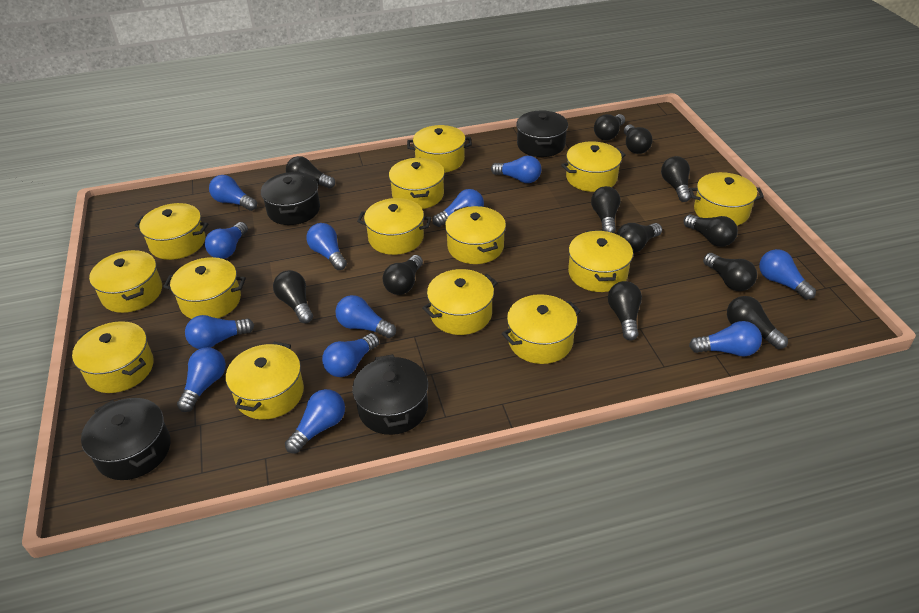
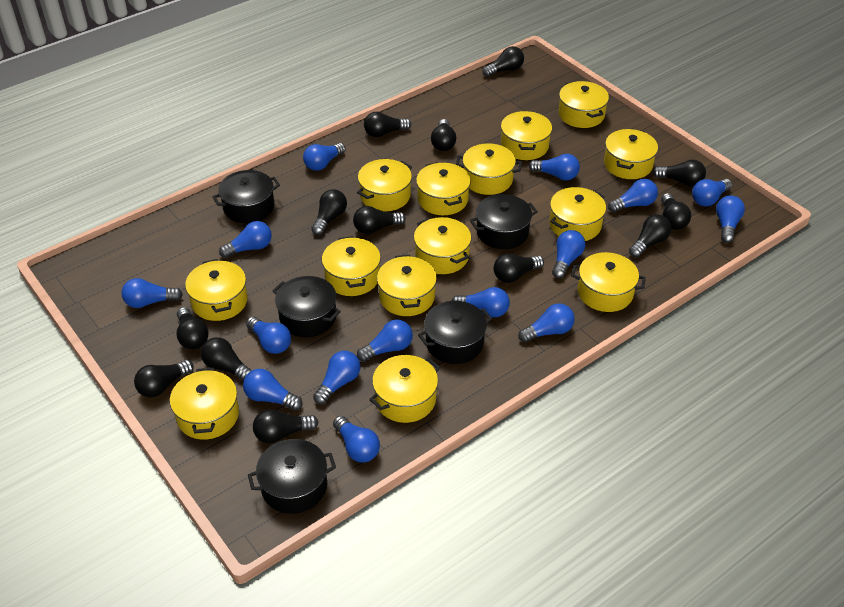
black light bulb: 12 -> 13
black pot: 4 -> 5
blue light bulb: 12 -> 15

